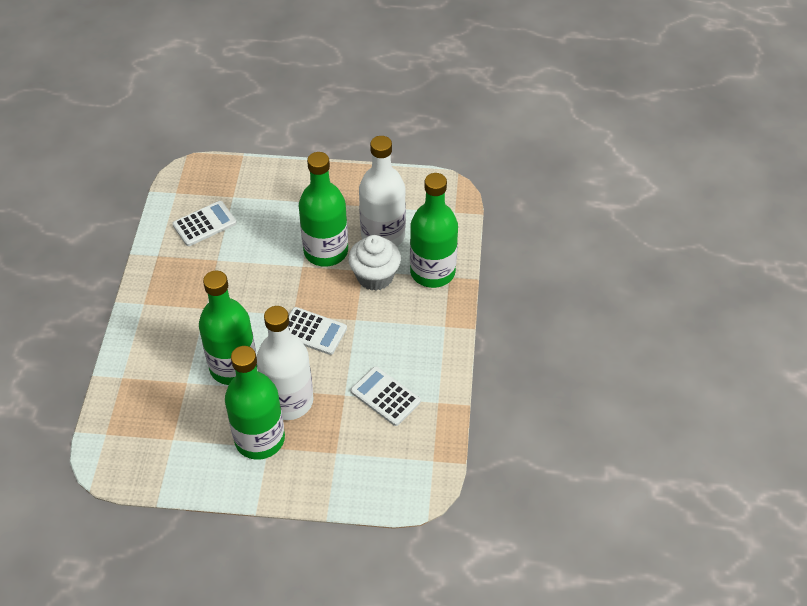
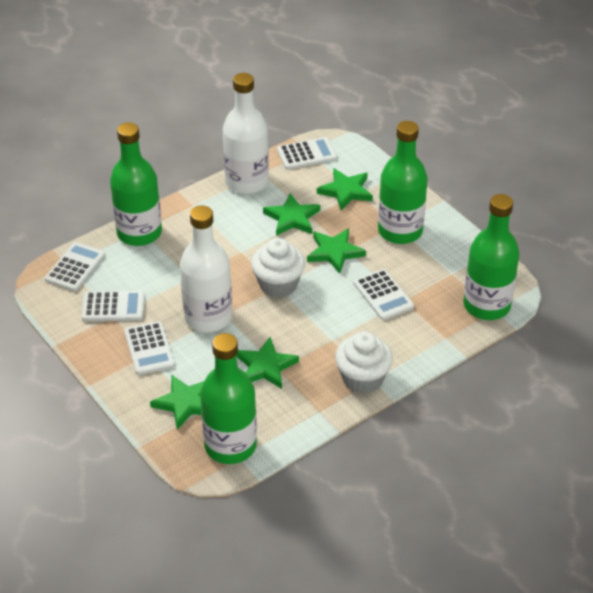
green star: 0 -> 5
white calculator: 3 -> 5
white cupcake: 1 -> 2

